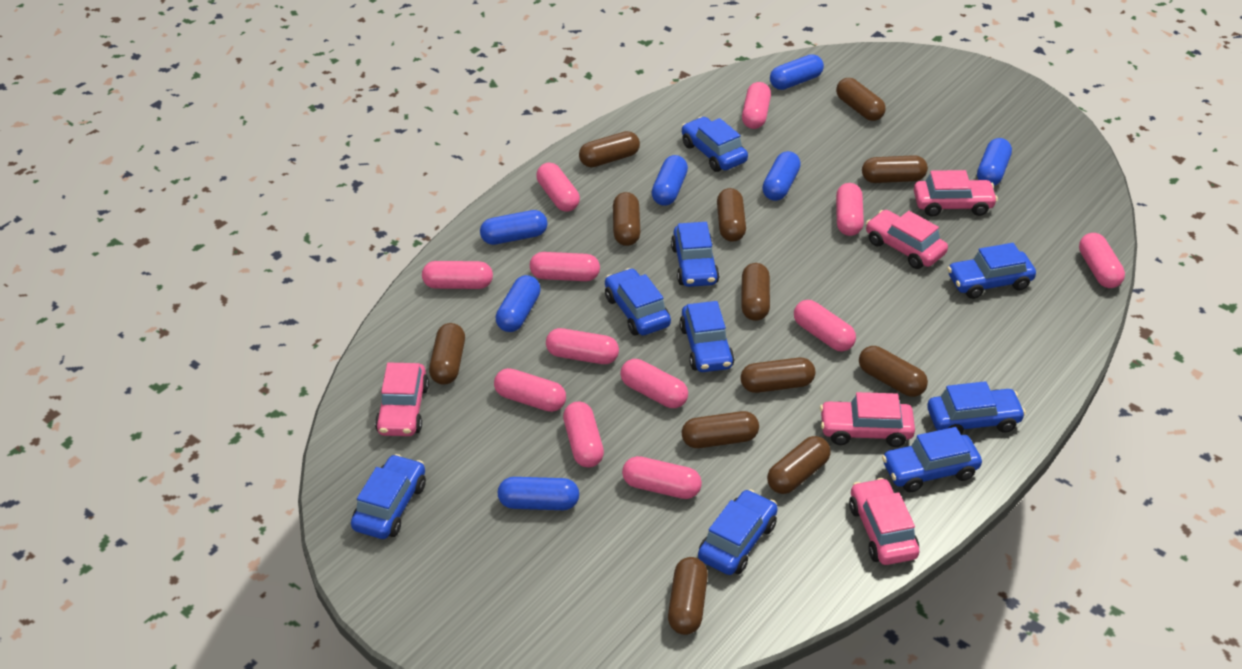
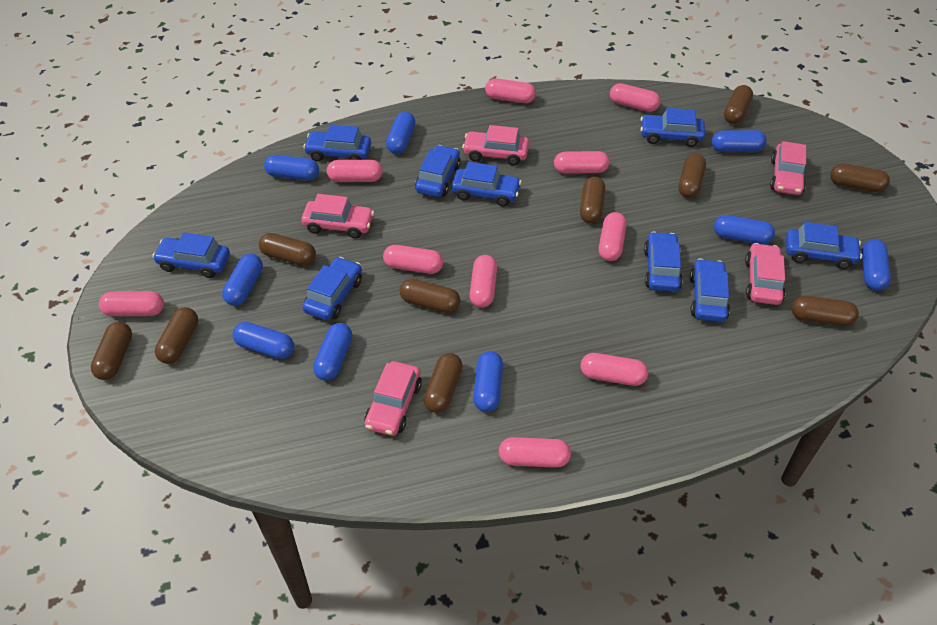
blue capsule: 7 -> 9
brown capsule: 12 -> 10
pink capsule: 12 -> 10

